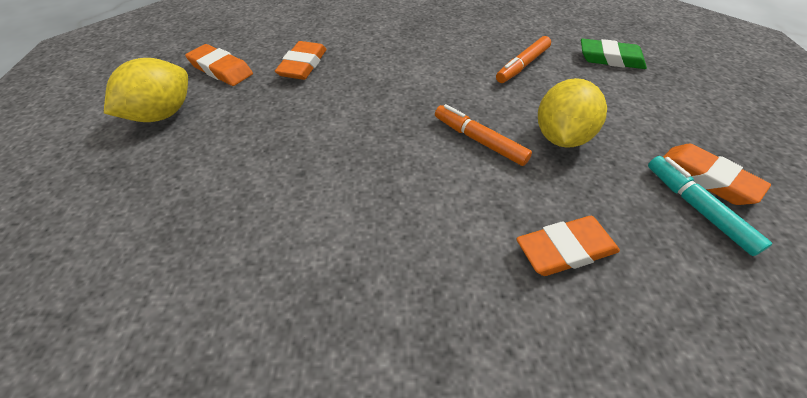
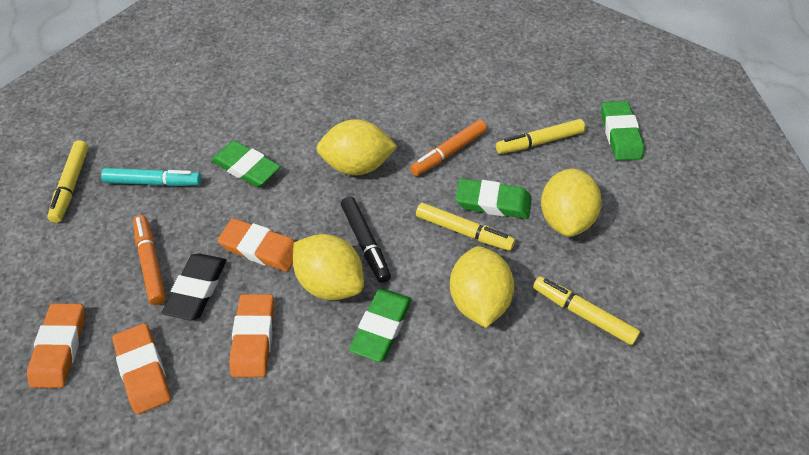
black eraser: 0 -> 1
black marker: 0 -> 1
green eraser: 1 -> 4
yellow lemon: 2 -> 4
yellow marker: 0 -> 4

